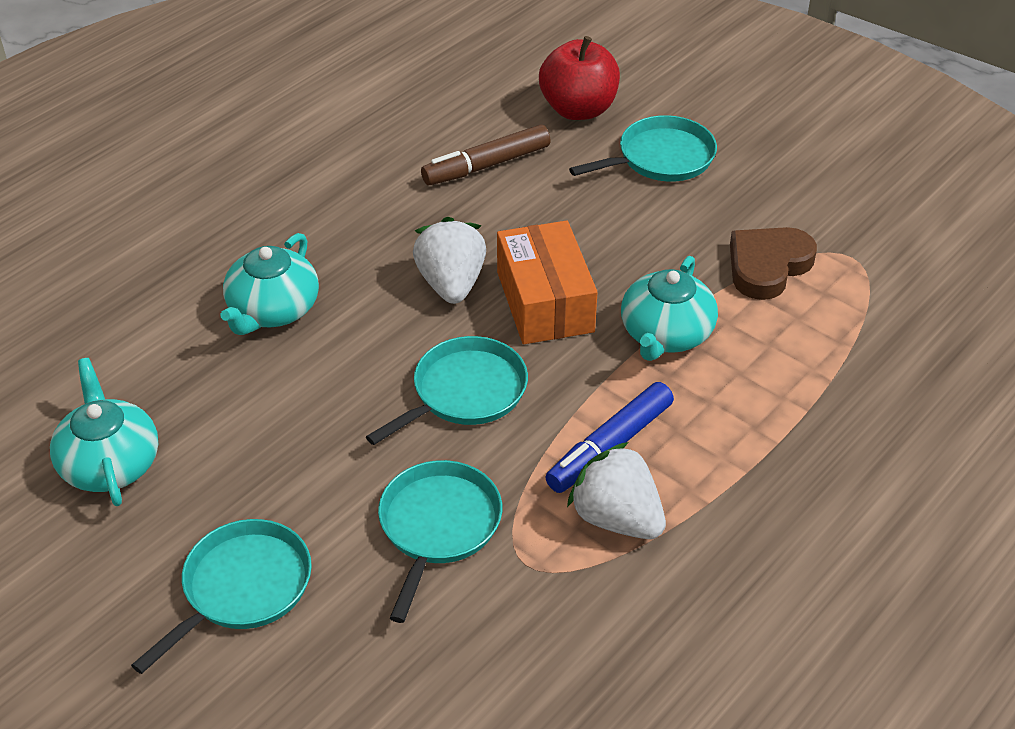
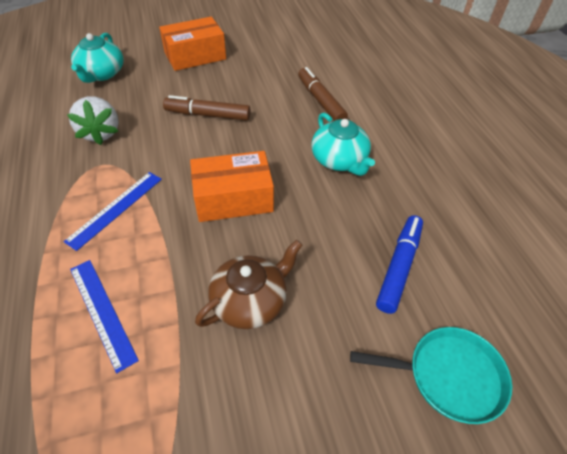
blue ruler: 0 -> 2
brown heart: 1 -> 0
brown marker: 1 -> 2
brown teapot: 0 -> 1
orange box: 1 -> 2
red apple: 1 -> 0
turquoise pan: 4 -> 1
turquoise teapot: 3 -> 2
white strawberry: 2 -> 1

